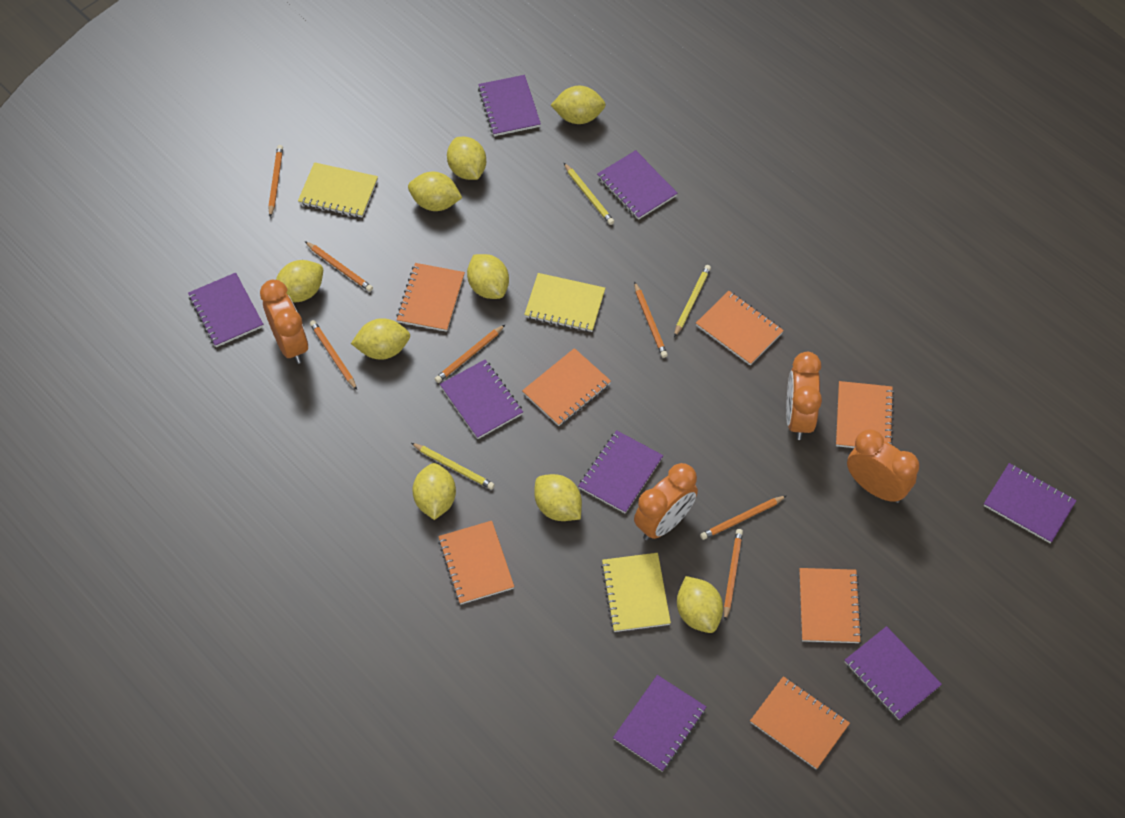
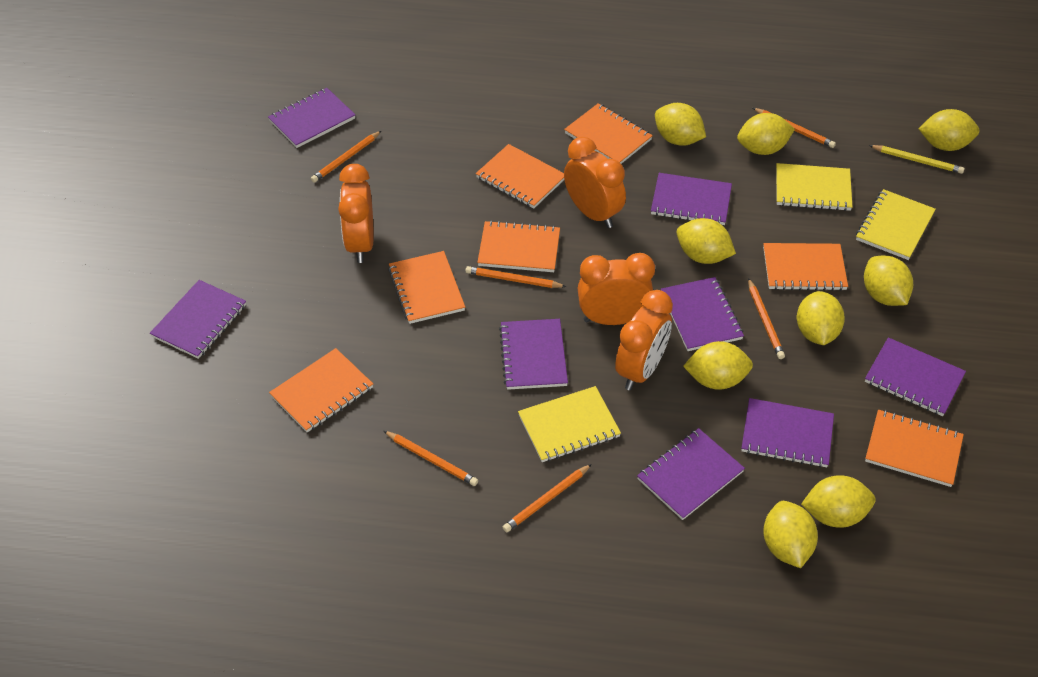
orange pencil: 7 -> 6
yellow pencil: 3 -> 1

